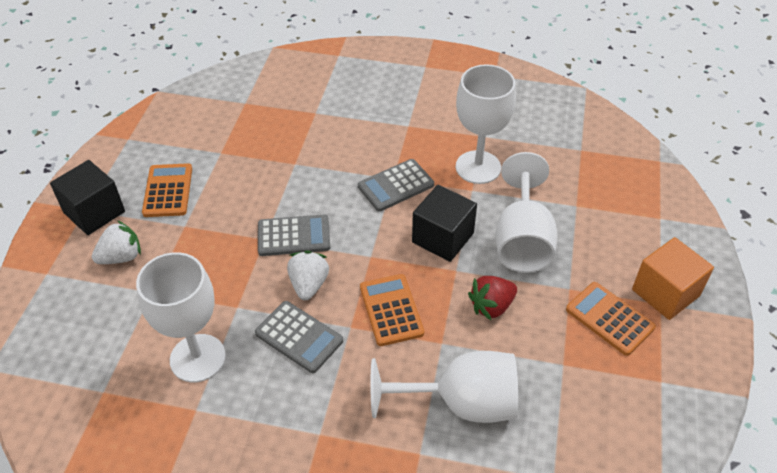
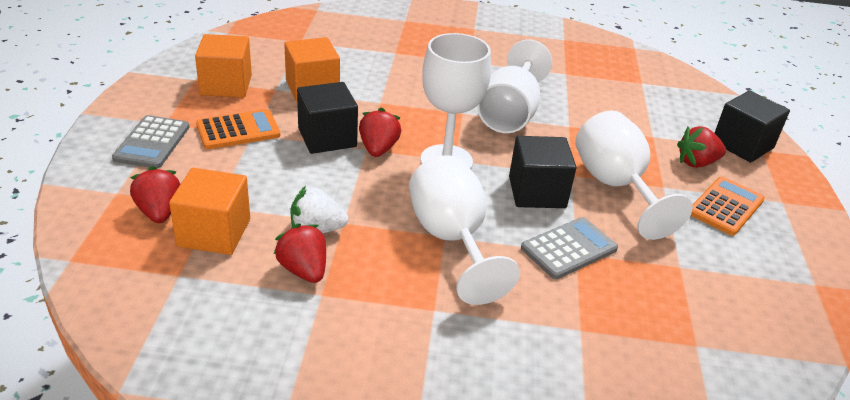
black cube: 2 -> 3
grey calculator: 3 -> 2
orange calculator: 3 -> 2
orange cube: 1 -> 3
red strawberry: 1 -> 4
white strawberry: 2 -> 1

